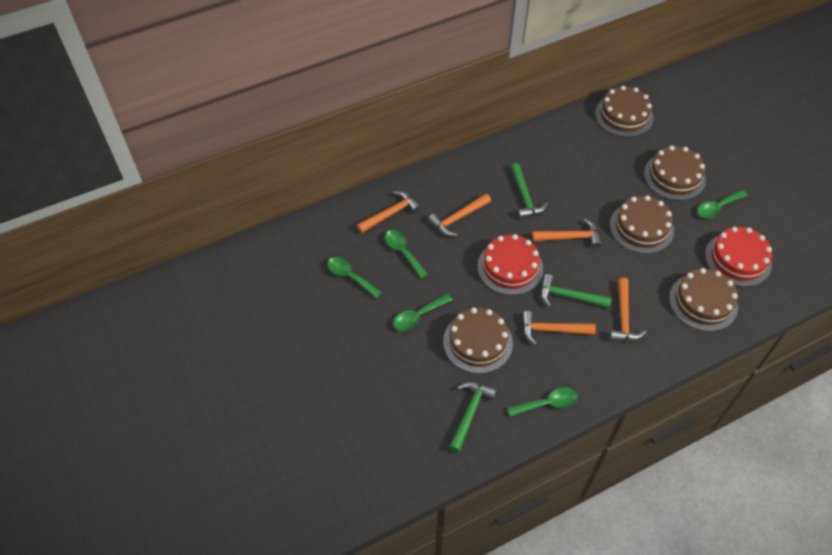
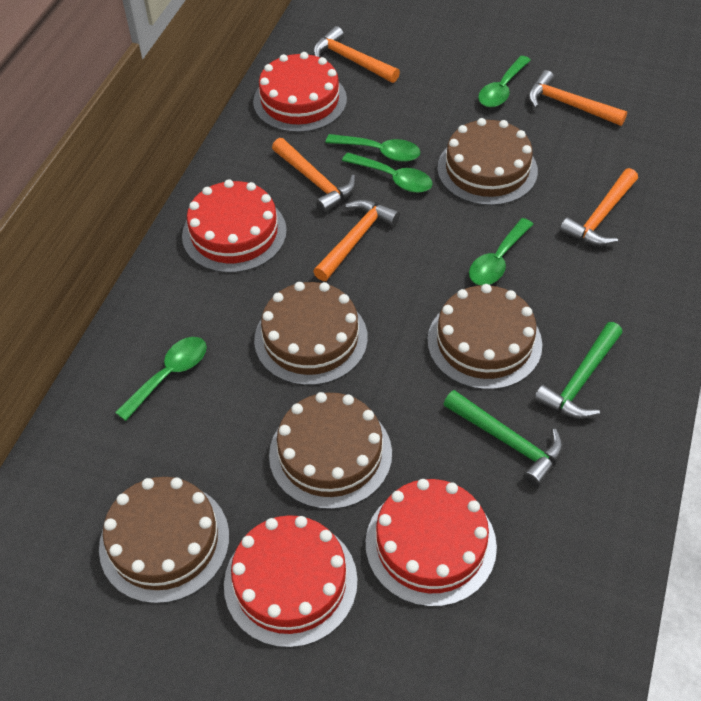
green hammer: 3 -> 2
red cake: 2 -> 4

